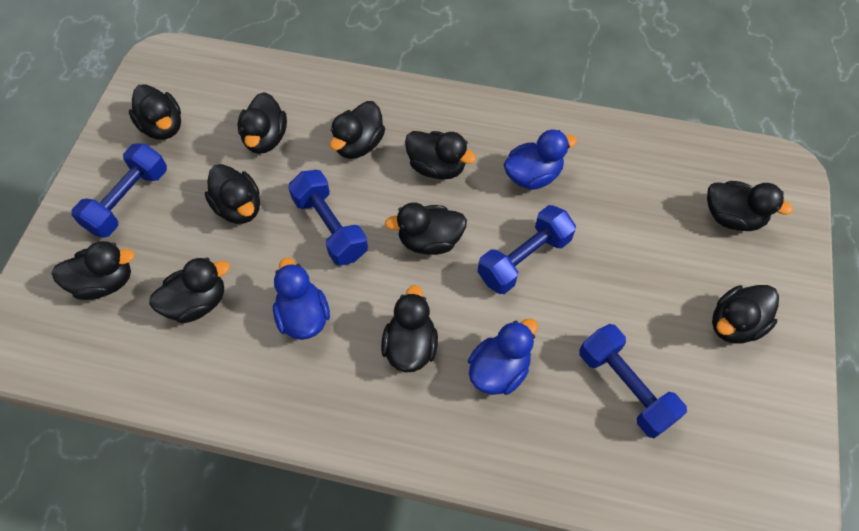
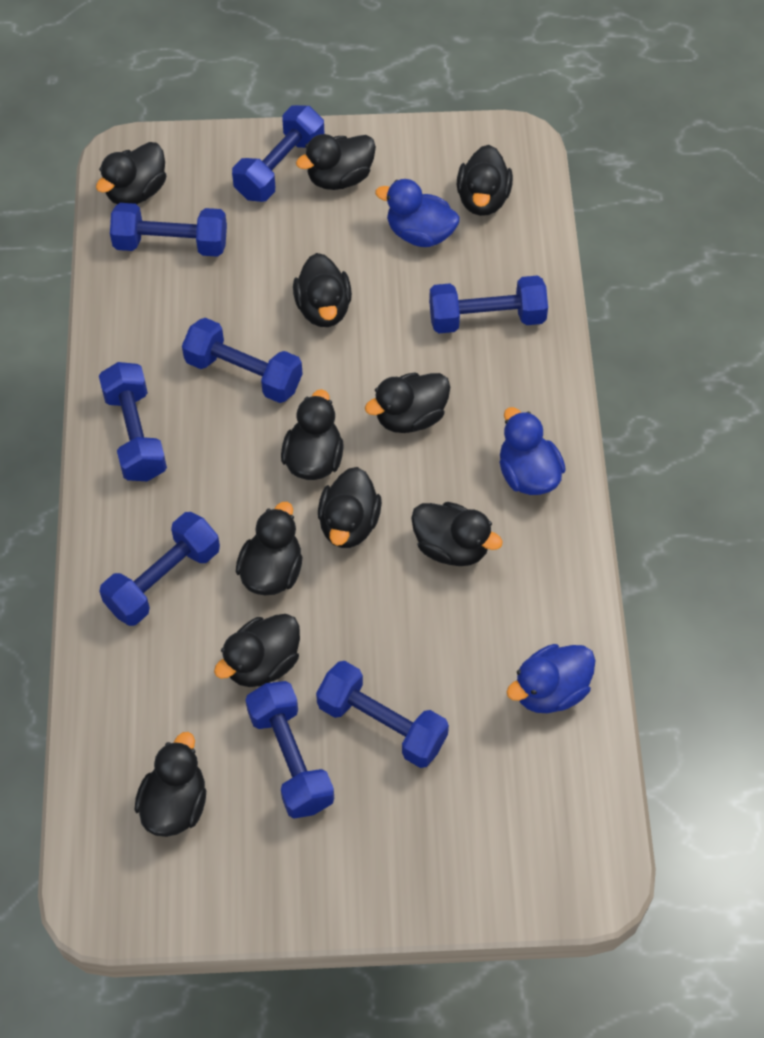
blue dumbbell: 4 -> 8

